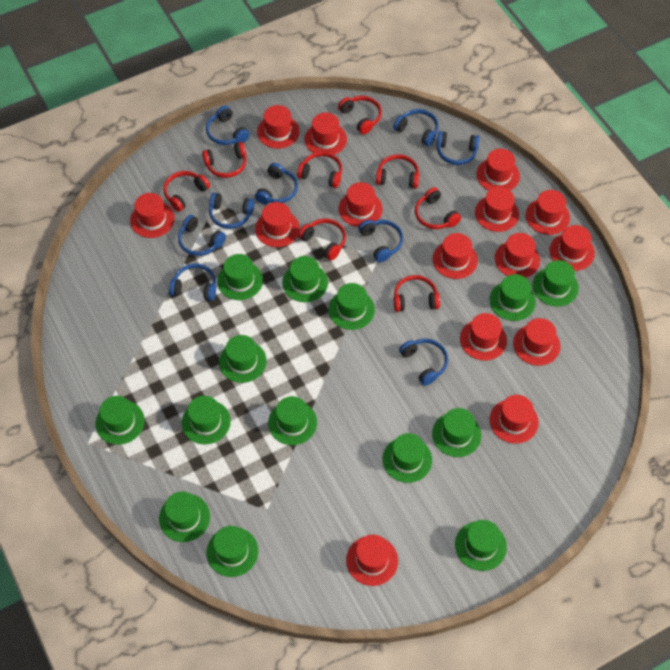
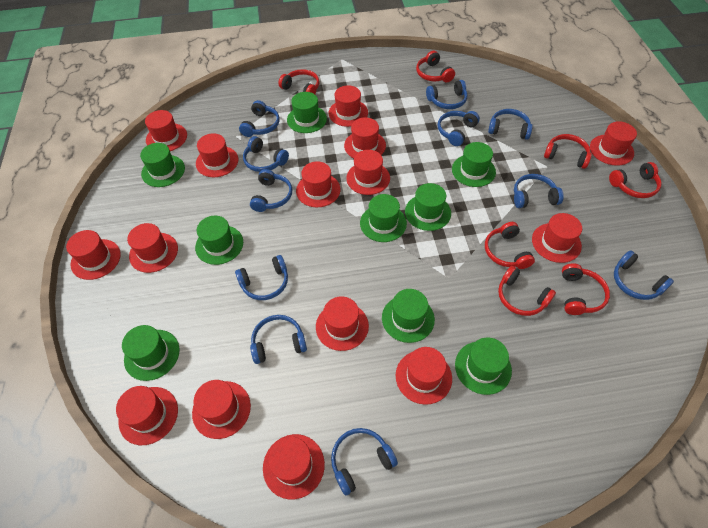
blue headphones: 9 -> 11
green hat: 14 -> 9
red headphones: 8 -> 7

